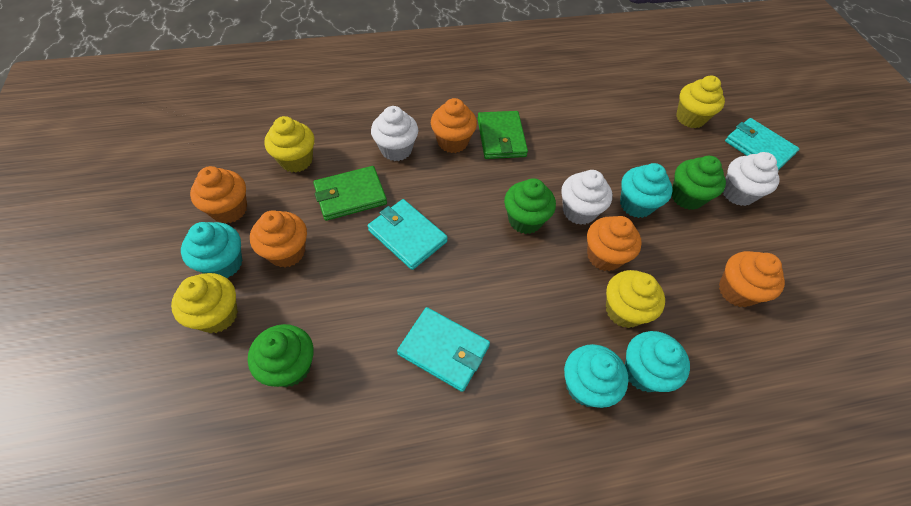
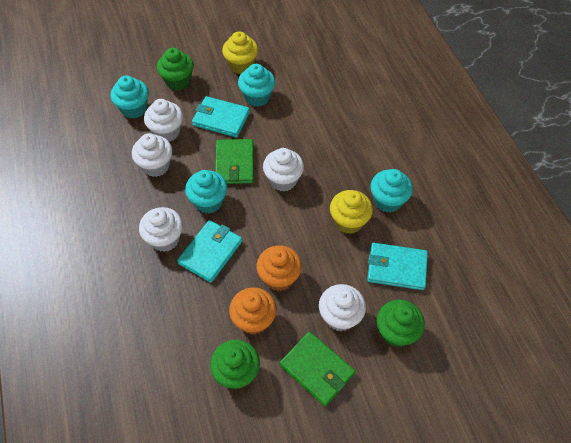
orange cupcake: 5 -> 2
white cupcake: 3 -> 5
yellow cupcake: 4 -> 2

